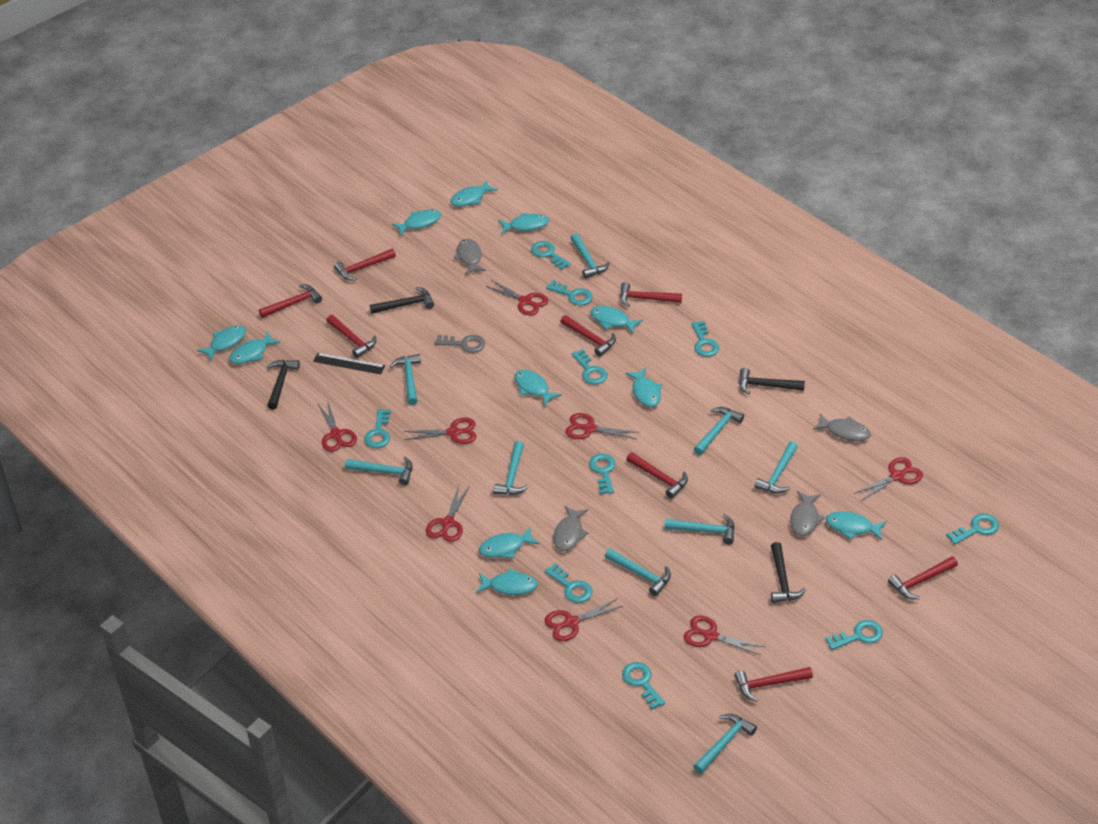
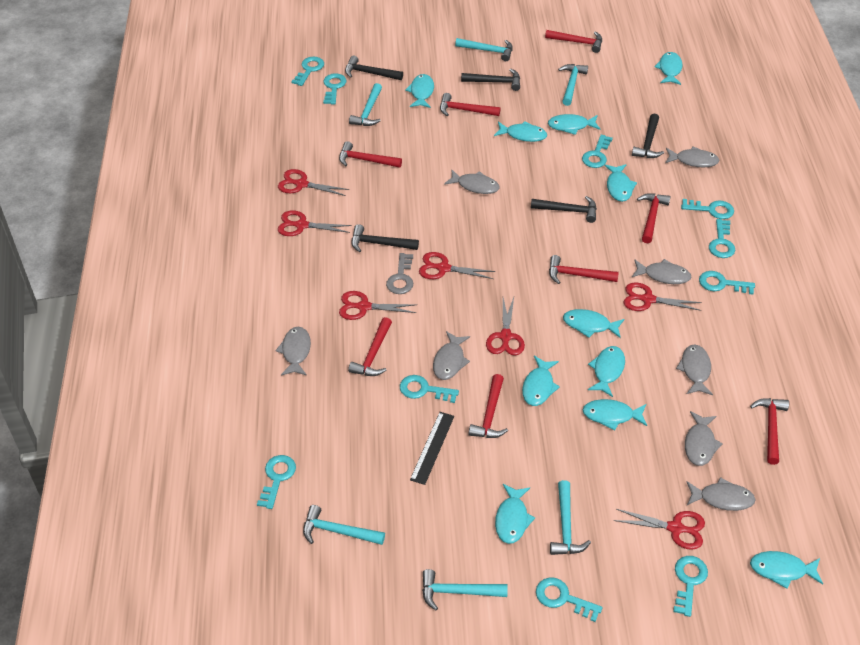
black hammer: 4 -> 5
grey fish: 4 -> 8
red scissors: 8 -> 7
turquoise hammer: 9 -> 6

